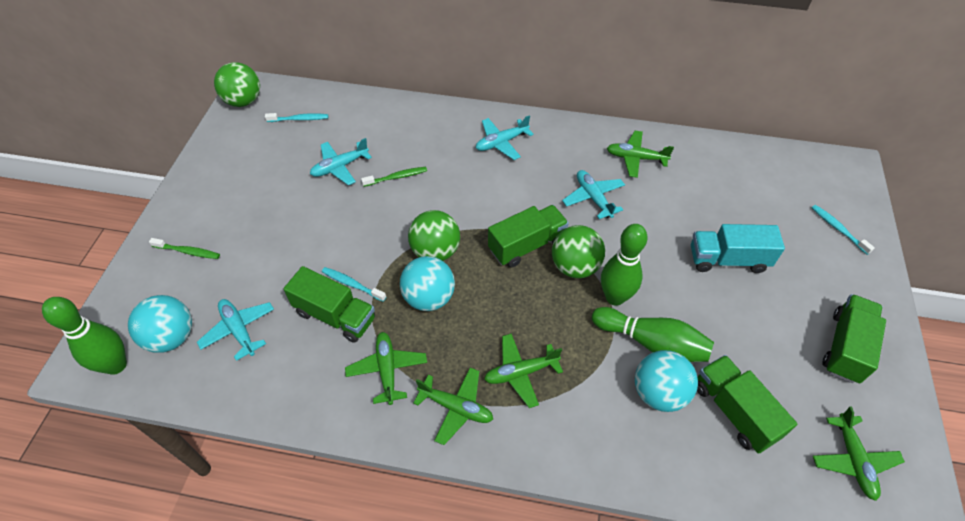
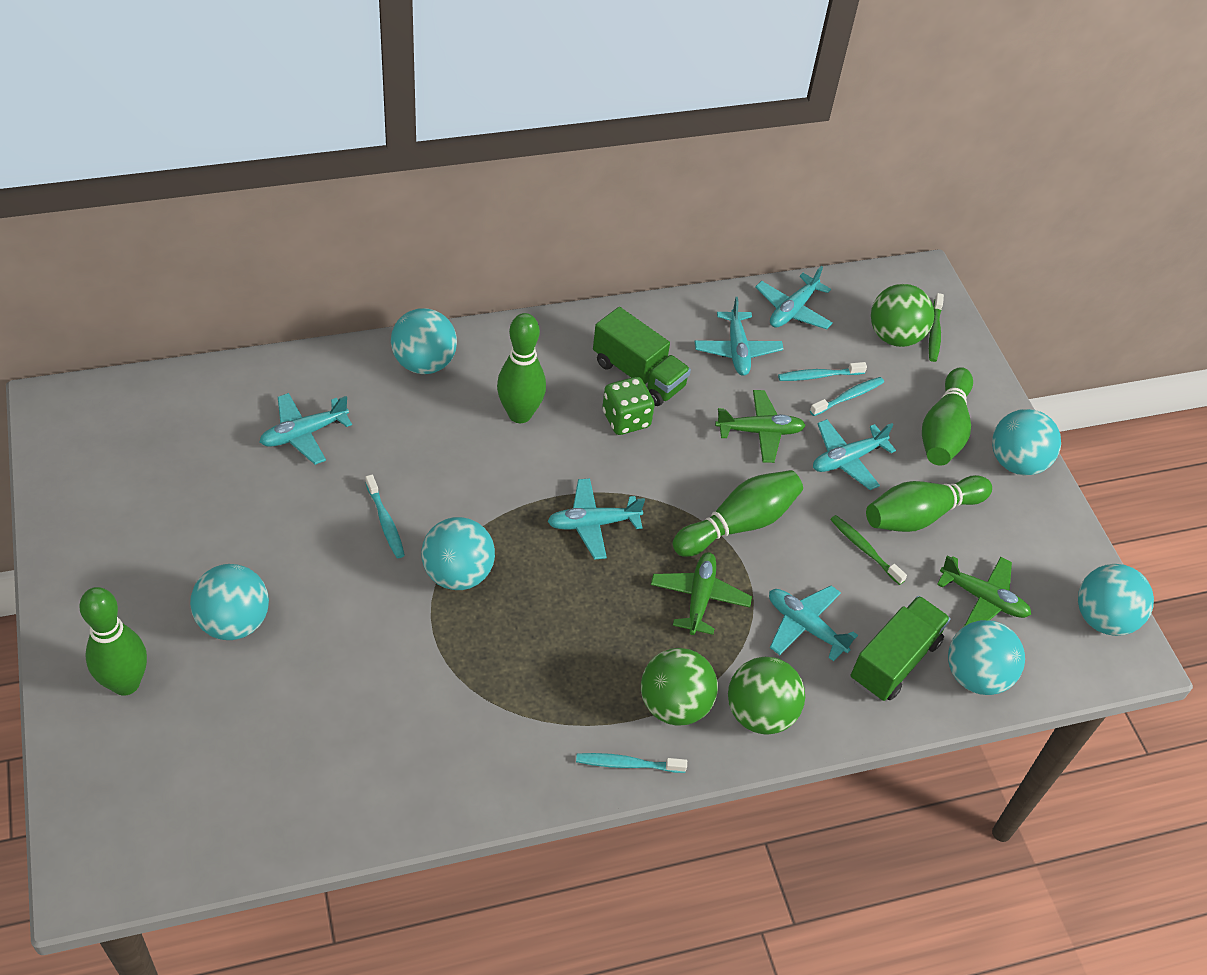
green bowling pin: 3 -> 5
green dice: 0 -> 1
green plane: 5 -> 3
green truck: 4 -> 2
turquoise ball: 3 -> 6
turquoise plane: 4 -> 6
turquoise toothbrush: 3 -> 4
turquoise truck: 1 -> 0

